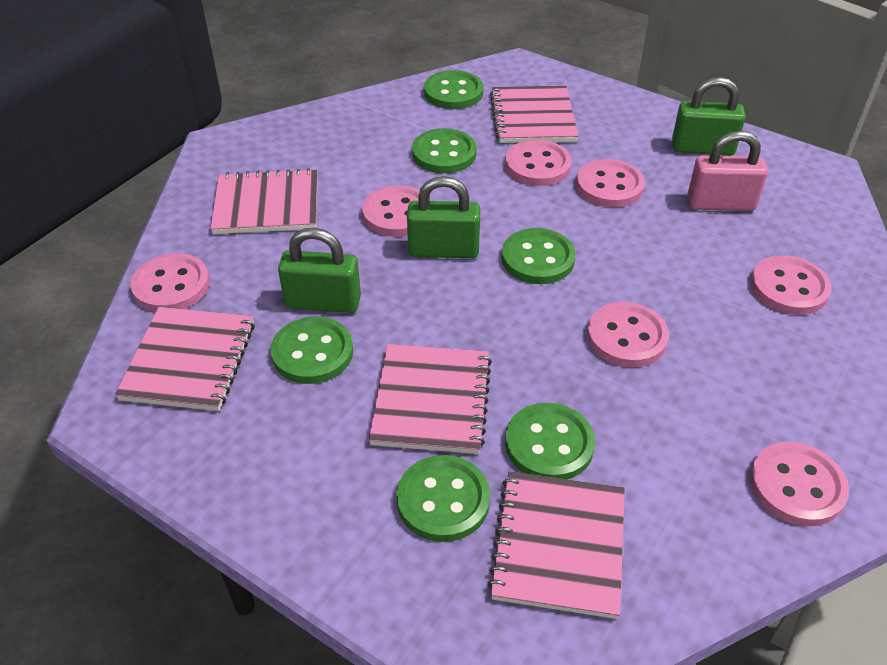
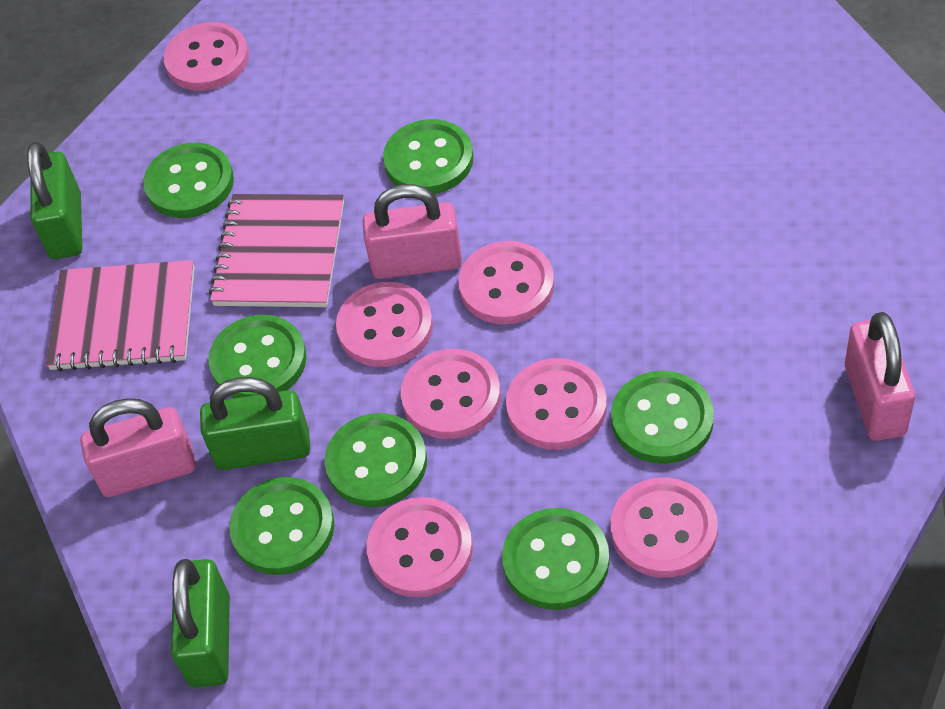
green button: 6 -> 7
pink notebook: 5 -> 2
pink padlock: 1 -> 3

